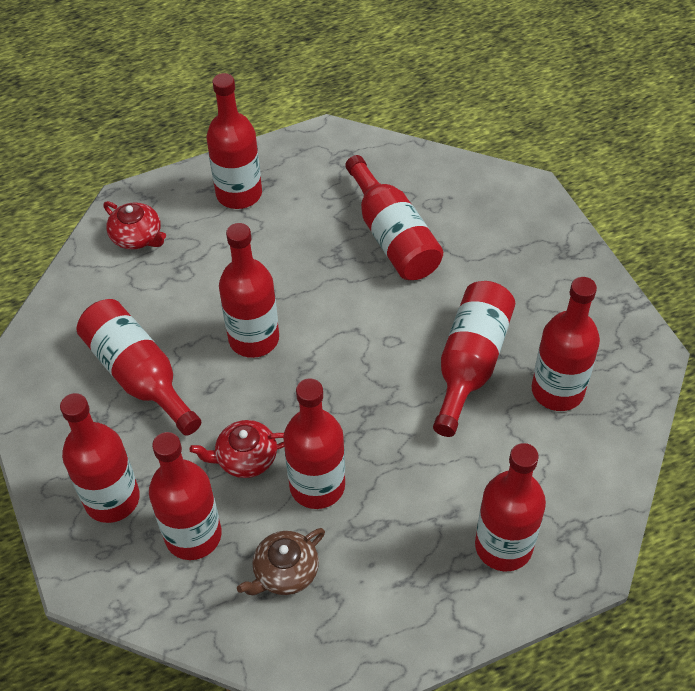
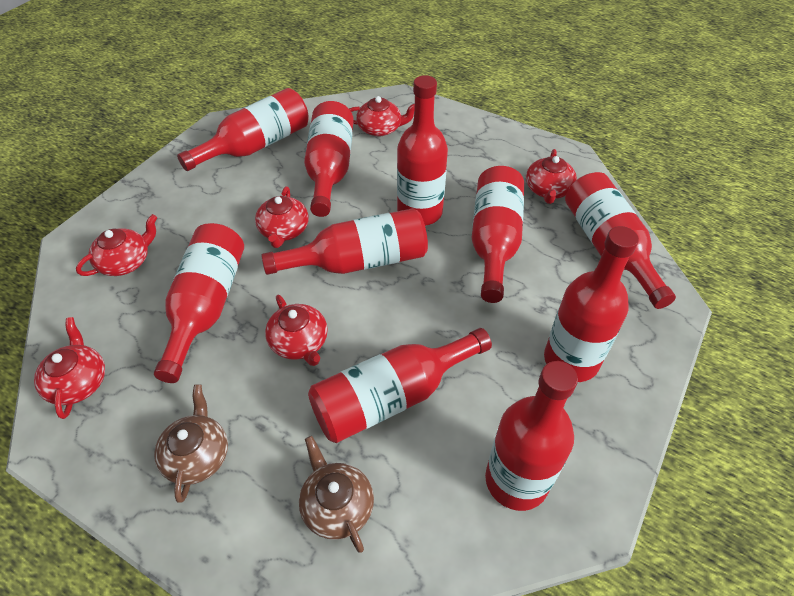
brown teapot: 1 -> 2
red teapot: 2 -> 6

